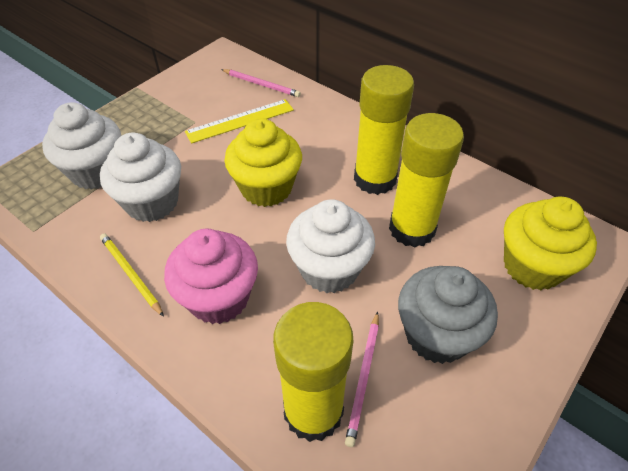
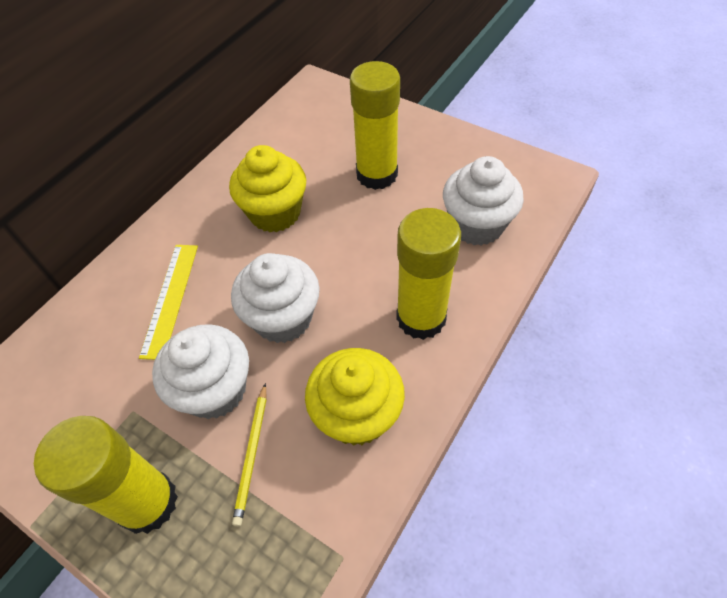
grey cupcake: 1 -> 0
pink cupcake: 1 -> 0
pink pencil: 2 -> 0

